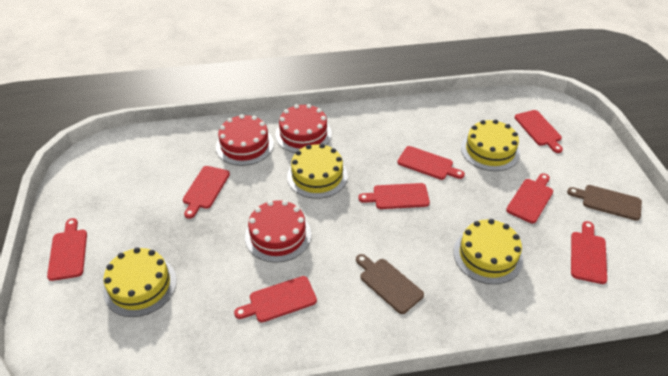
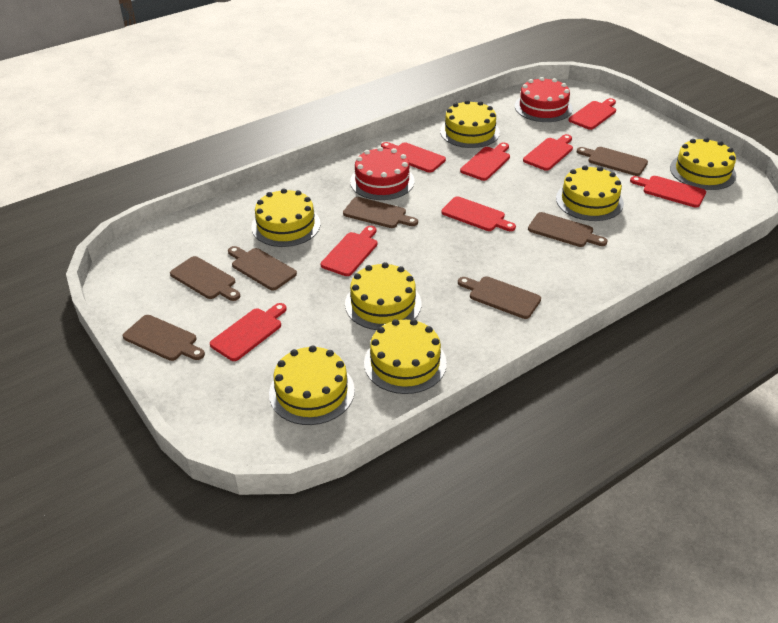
brown cutting board: 2 -> 7
red cake: 3 -> 2
yellow cake: 4 -> 7

